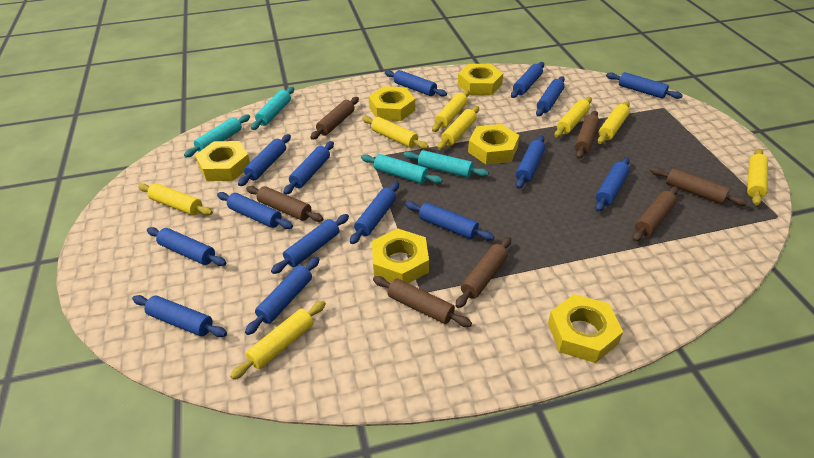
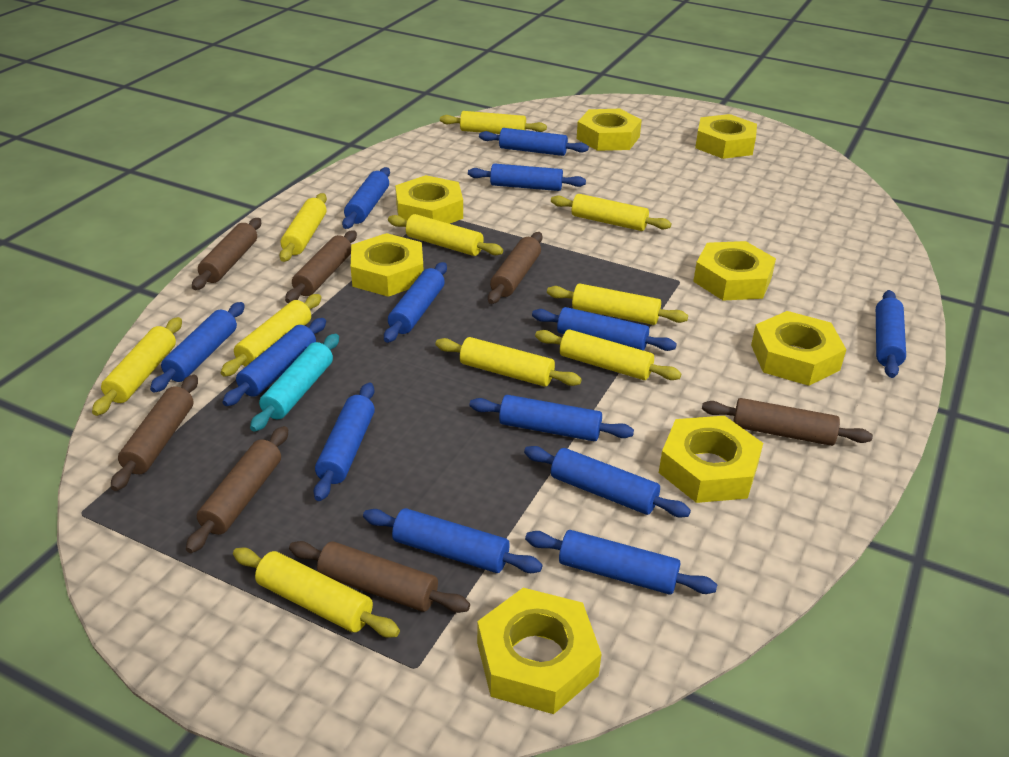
blue rolling pin: 15 -> 13
turquoise rolling pin: 4 -> 1
yellow nut: 6 -> 8
yellow rolling pin: 8 -> 10

